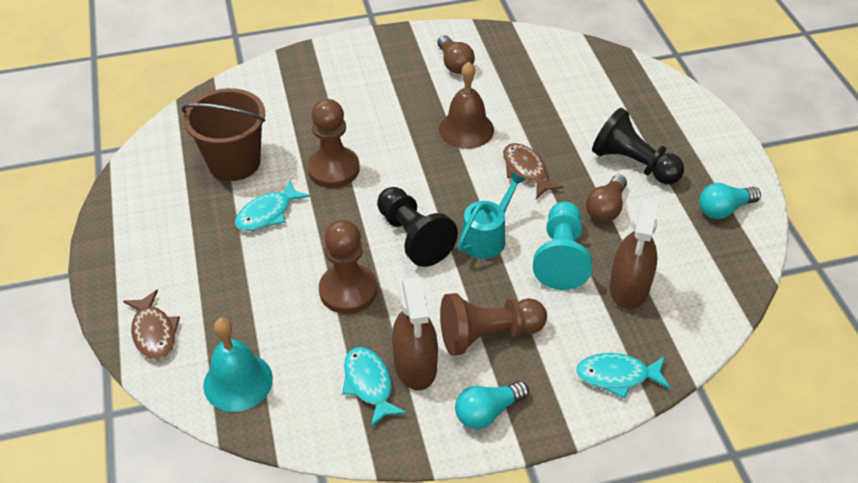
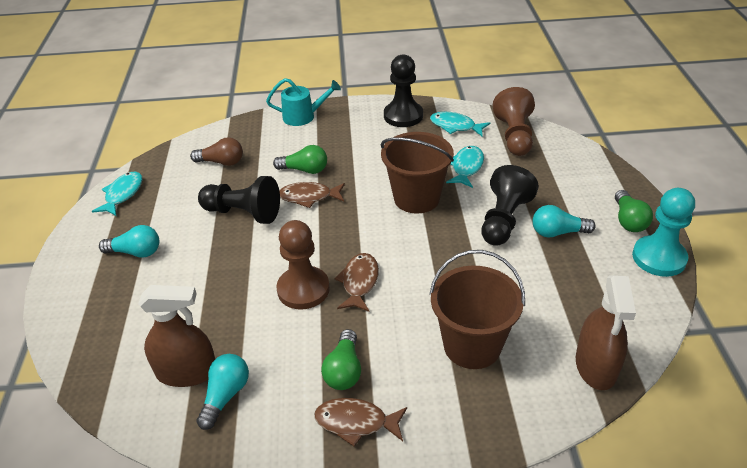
black pawn: 2 -> 3
brown bell: 1 -> 0
brown bucket: 1 -> 2
brown fish: 2 -> 3
brown light bulb: 2 -> 1
brown pawn: 3 -> 2
green light bulb: 0 -> 3
turquoise bell: 1 -> 0
turquoise light bulb: 2 -> 3

